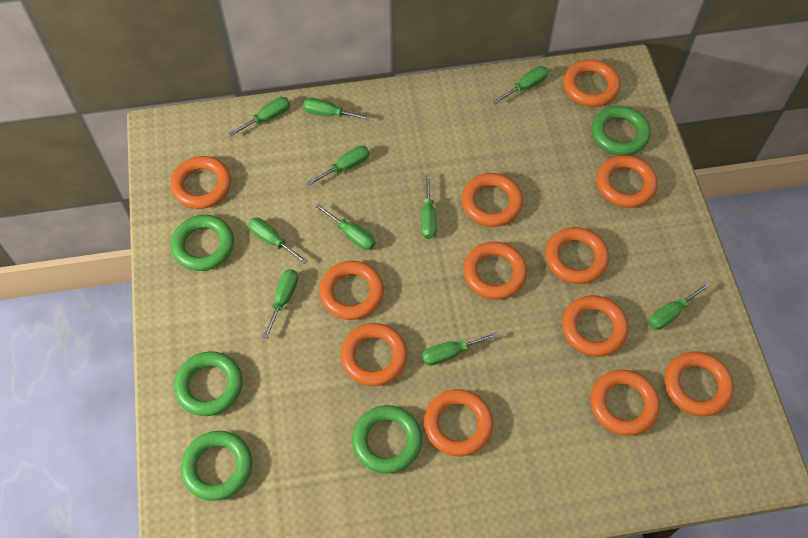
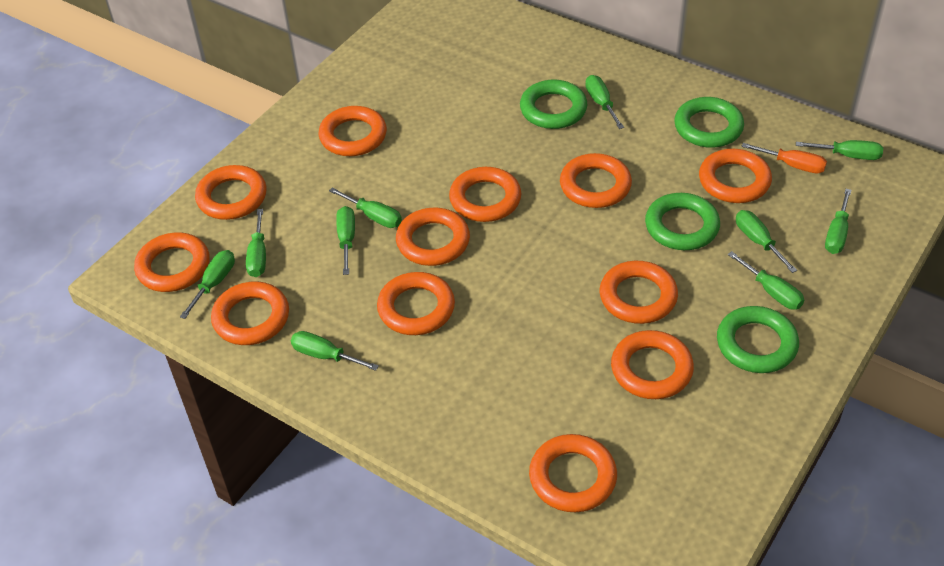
green ring: 5 -> 4
orange screwdriver: 0 -> 1

